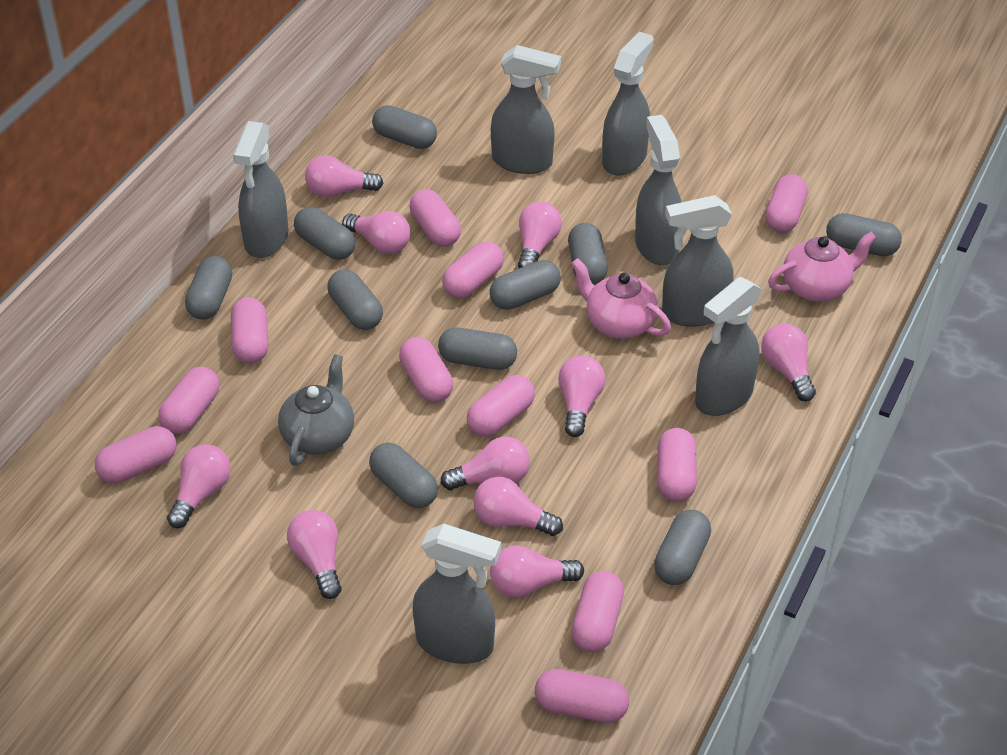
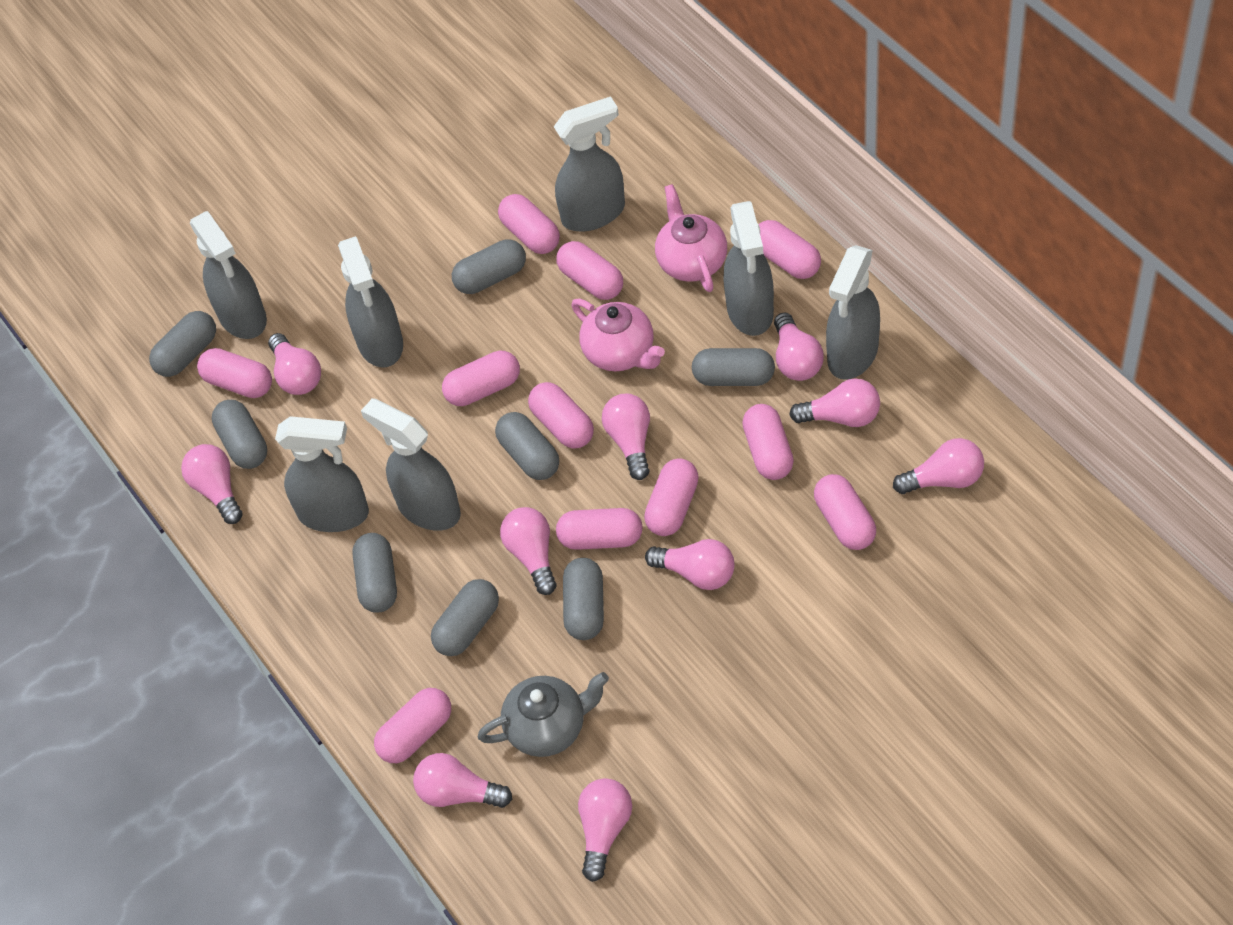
grey capsule: 10 -> 8

